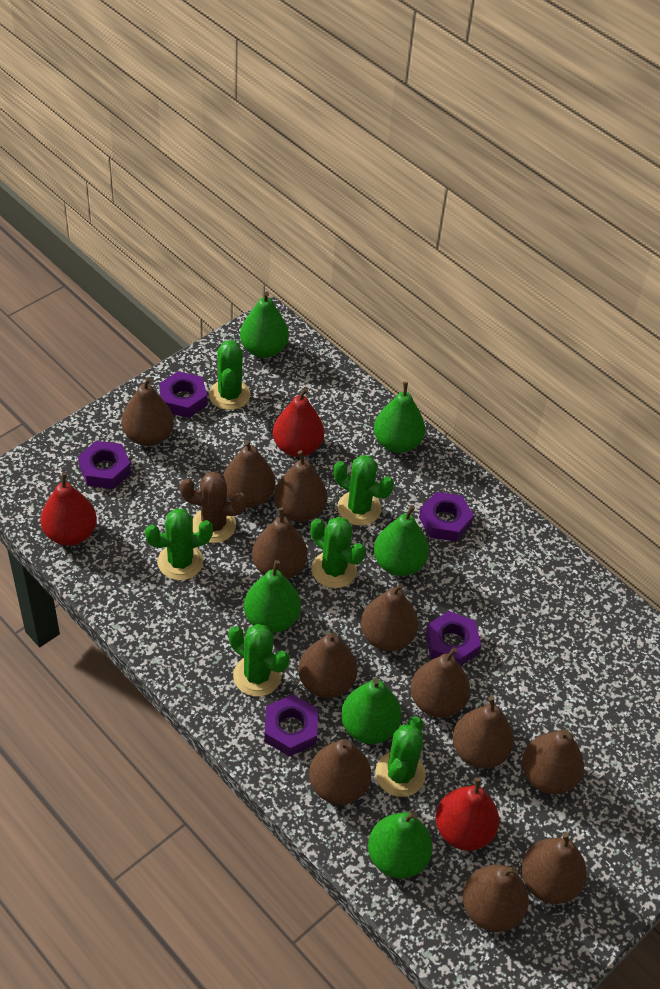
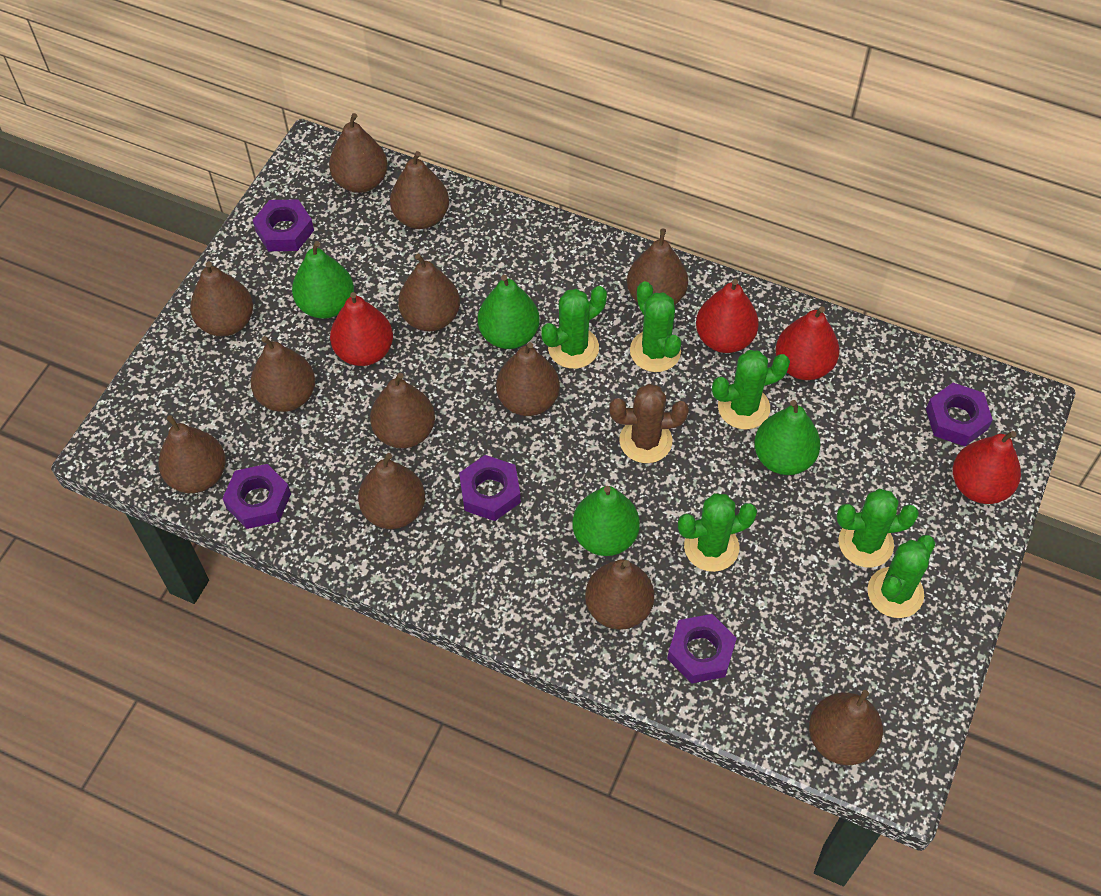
green pear: 6 -> 4
red pear: 3 -> 4

